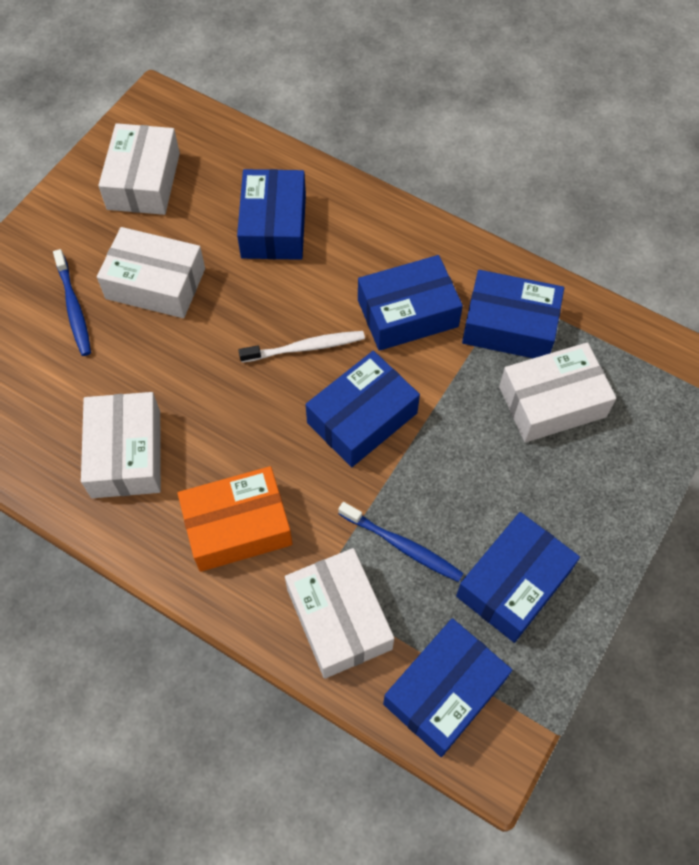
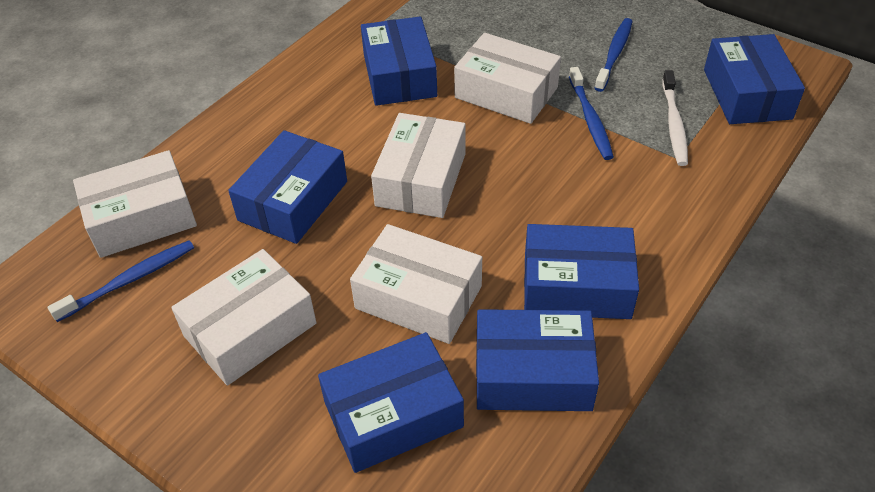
blue toothbrush: 2 -> 3
orange box: 1 -> 0

